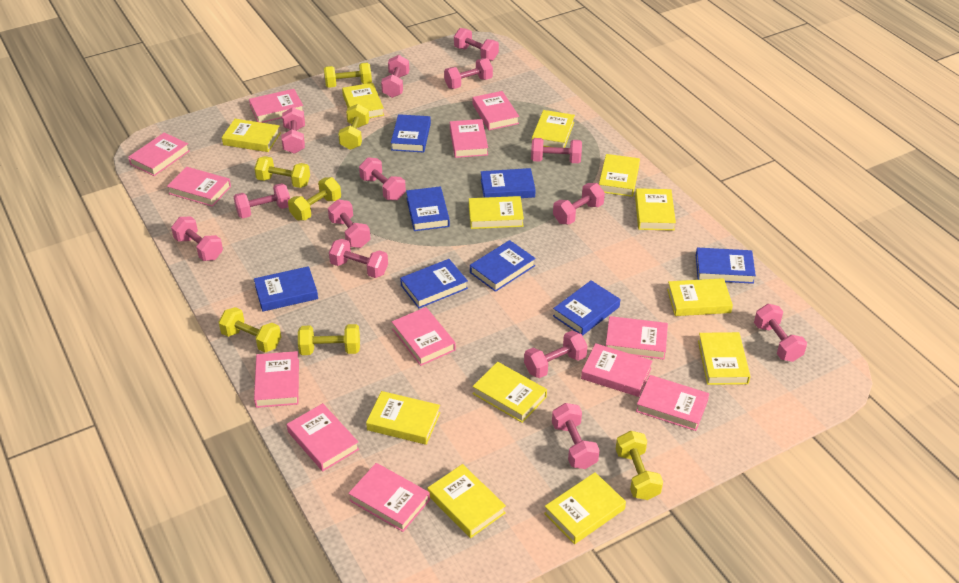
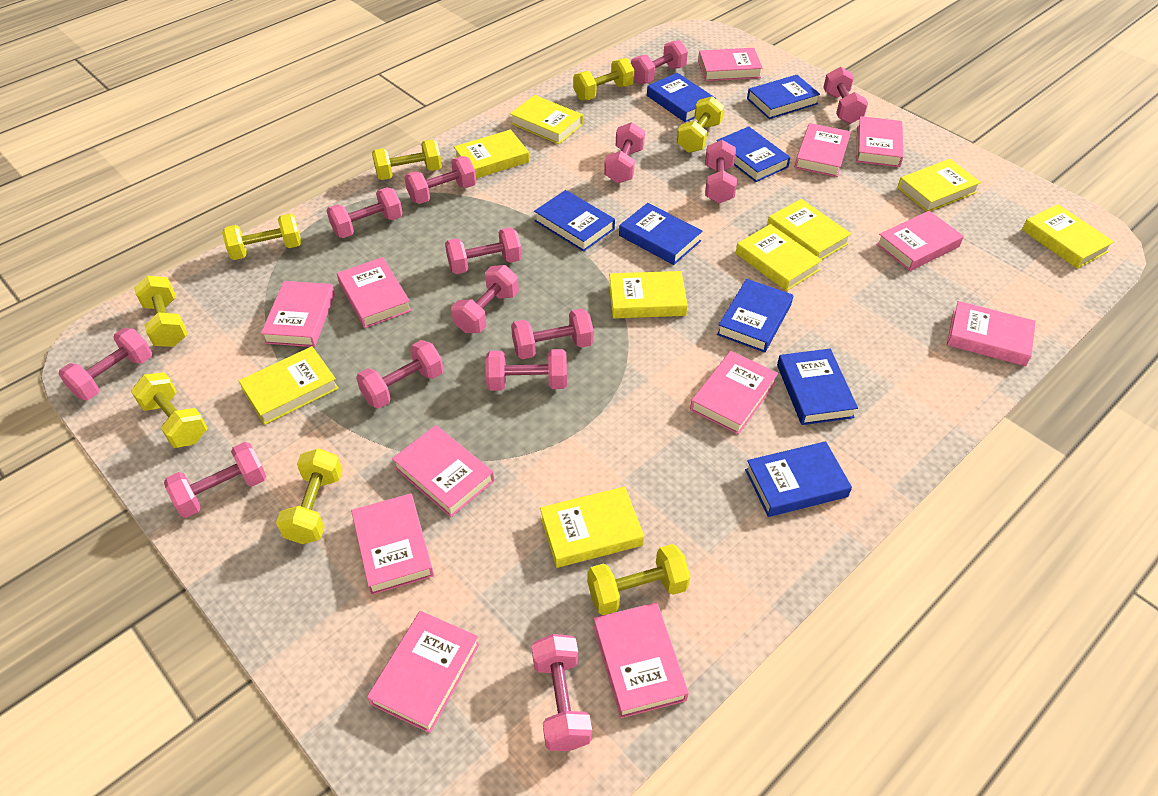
yellow book: 12 -> 9
yellow dumbbell: 7 -> 8

